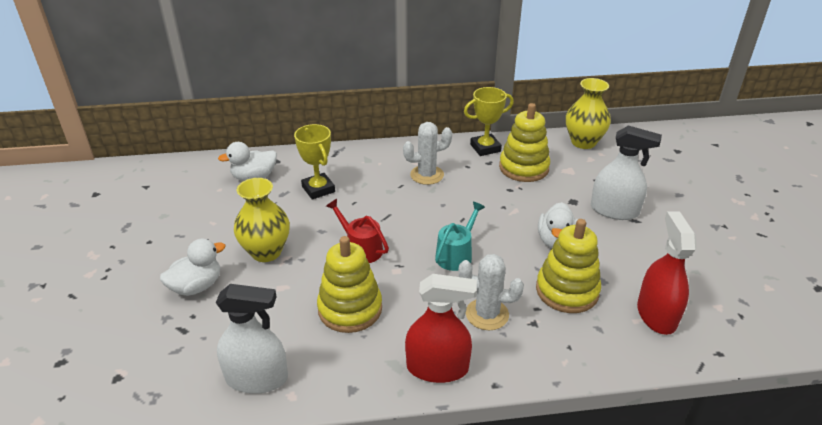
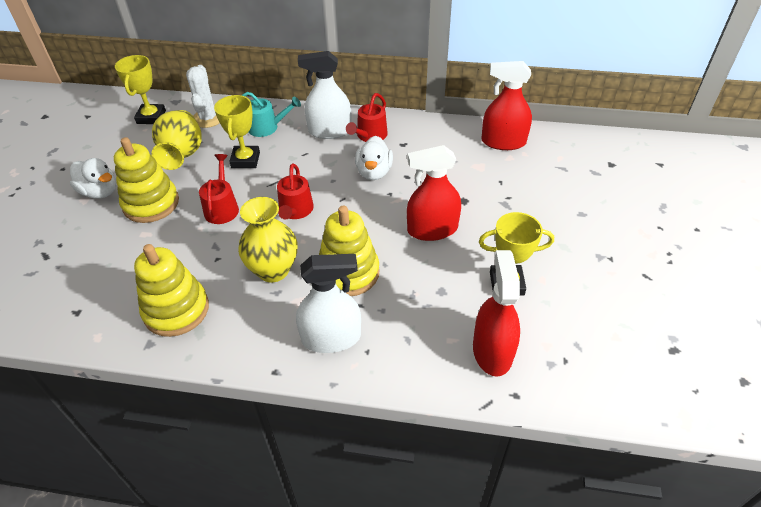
red spray bottle: 2 -> 3
red watering can: 1 -> 3
white cactus: 2 -> 1
white duck: 3 -> 2
yellow trophy: 2 -> 3

